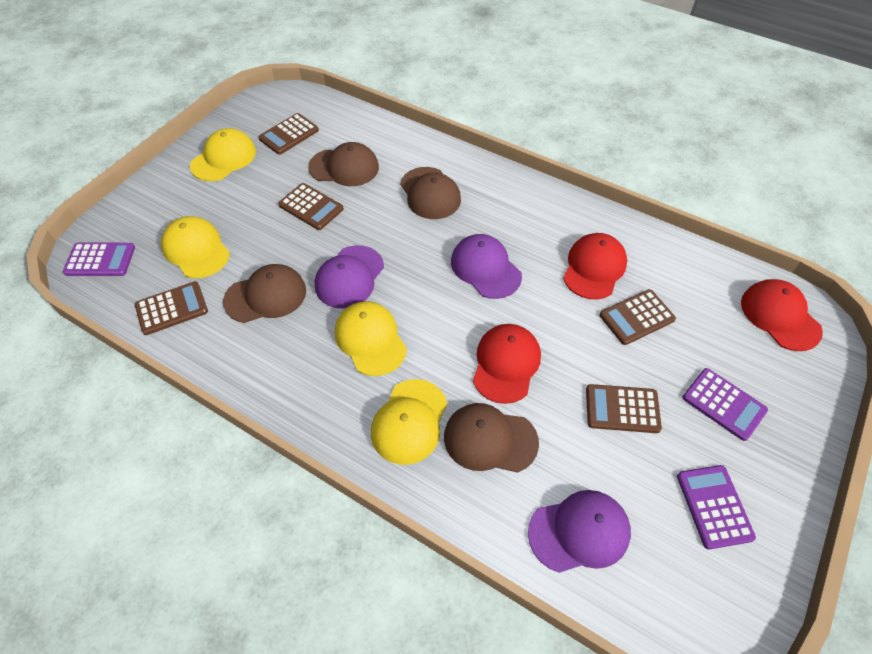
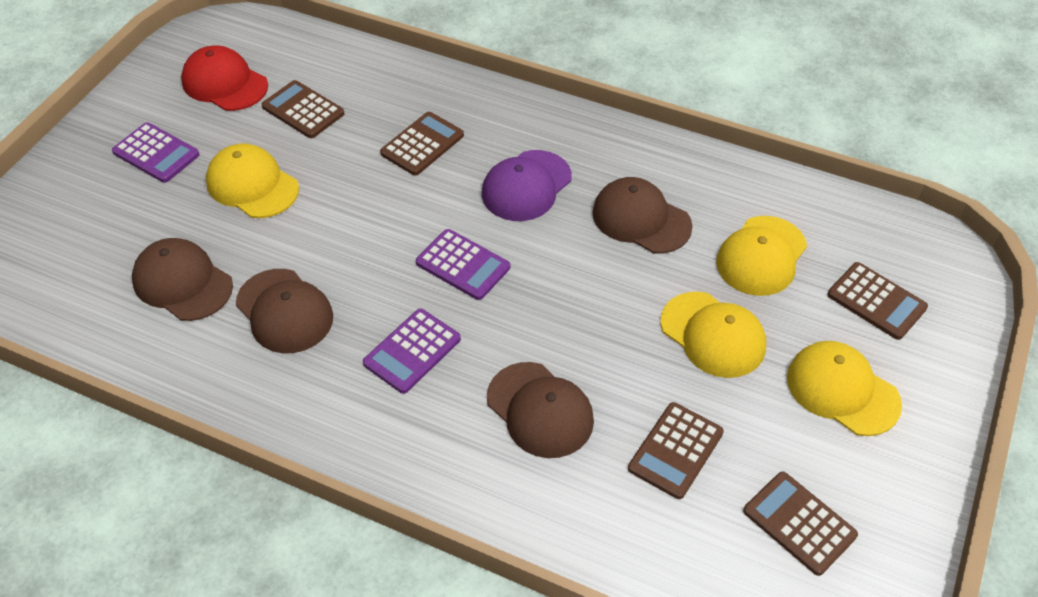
purple cap: 3 -> 1
red cap: 3 -> 1

